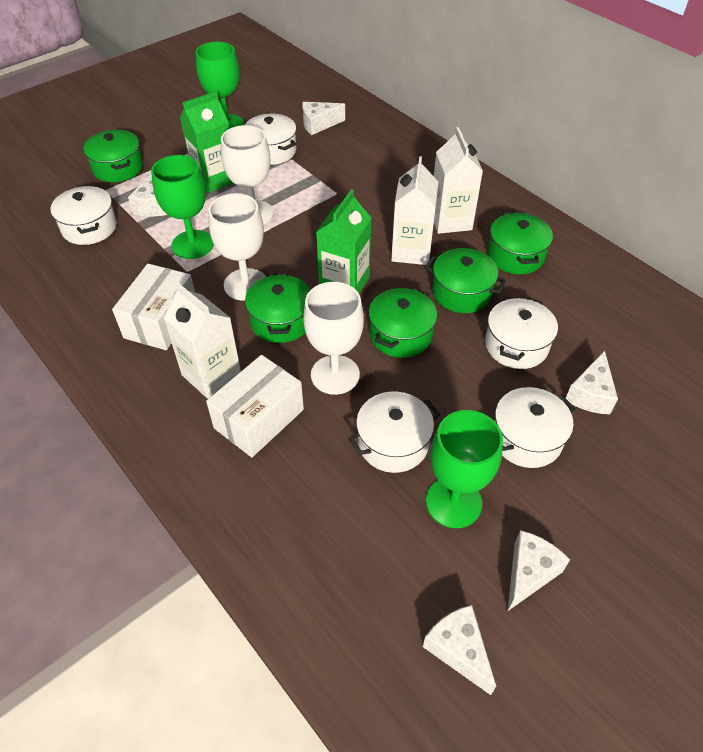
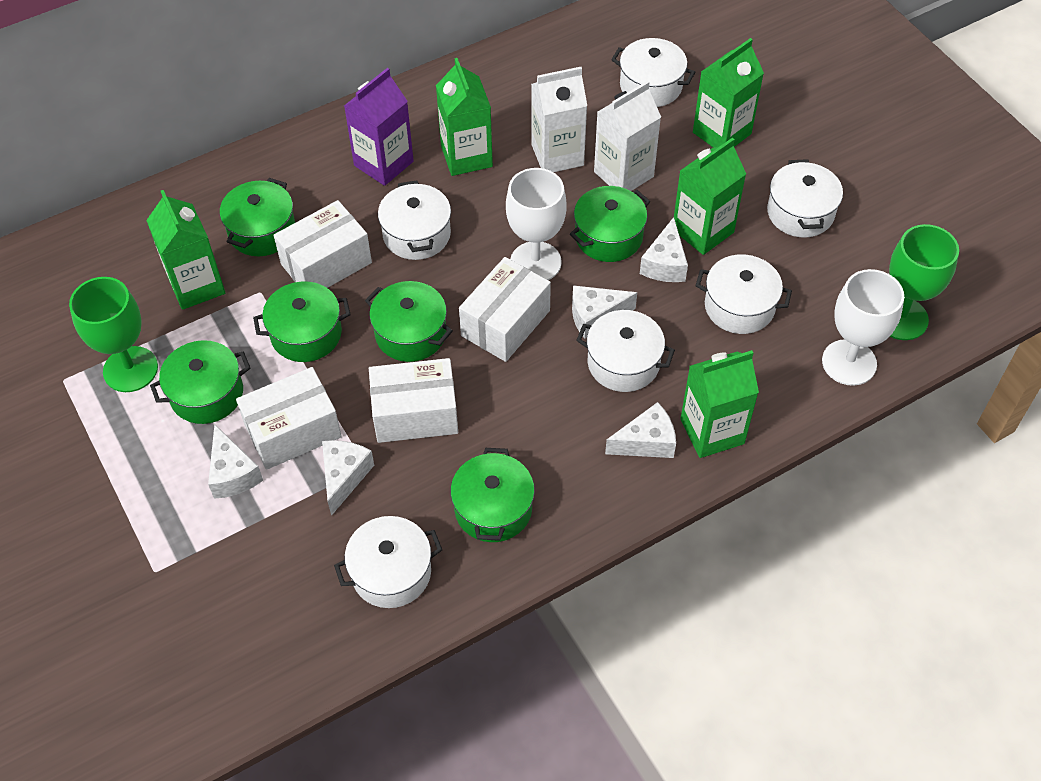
green carton: 2 -> 5
green goblet: 3 -> 2
green pot: 5 -> 6
purple carton: 0 -> 1
white box: 2 -> 4
white carton: 3 -> 2
white goblet: 3 -> 2
white pot: 5 -> 6

